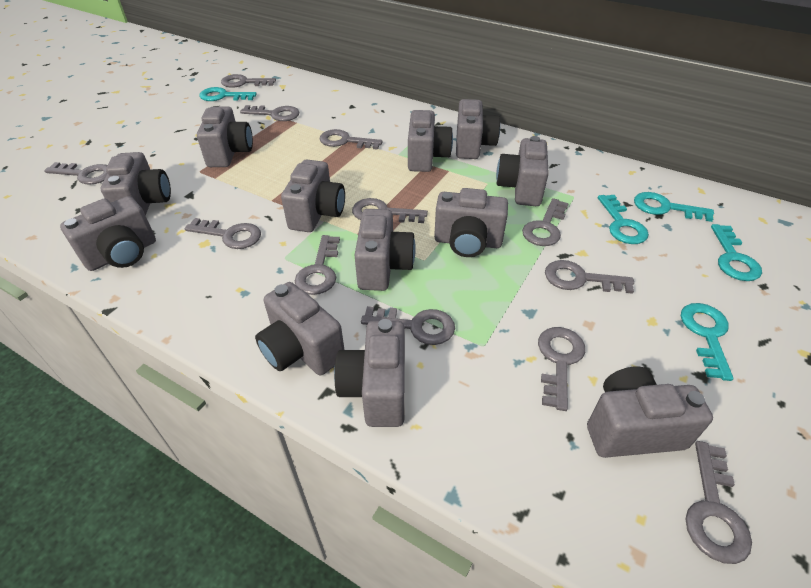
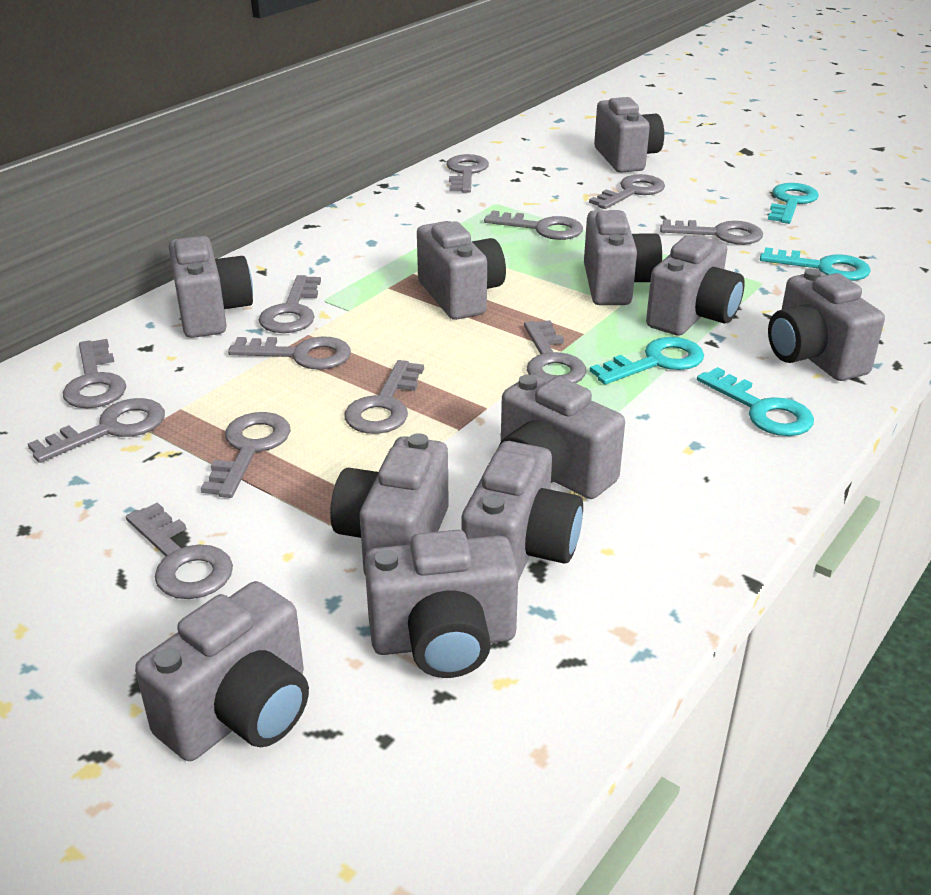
grey camera: 12 -> 11
turquoise key: 5 -> 4

